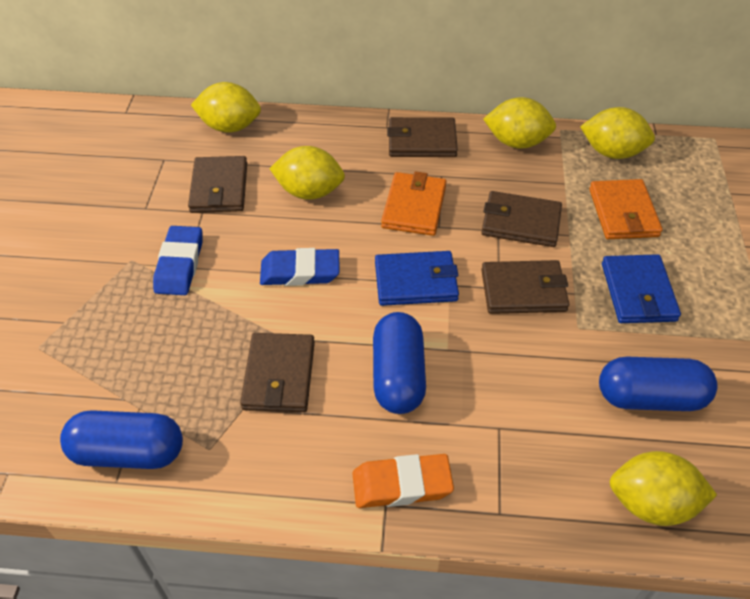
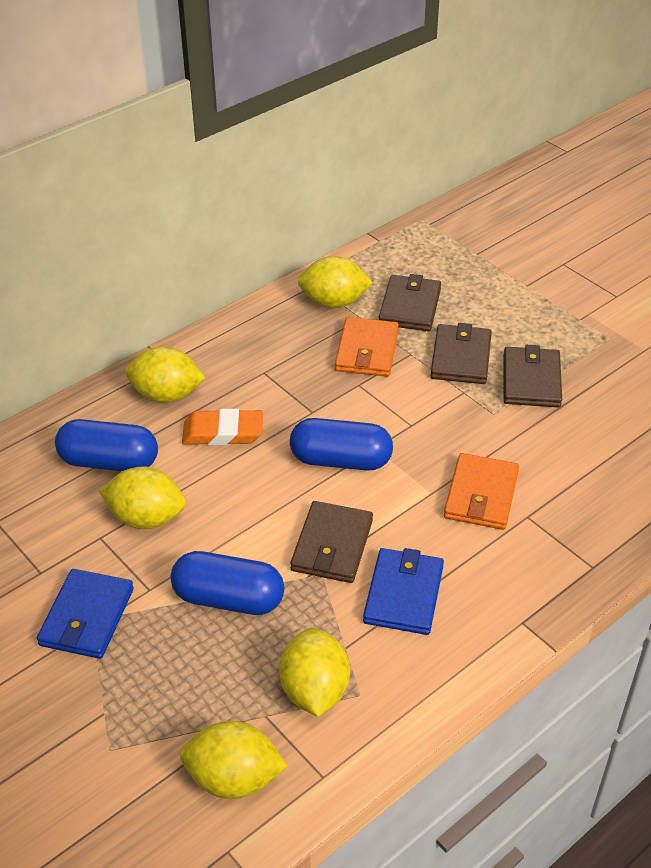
blue eraser: 2 -> 0
brown wallet: 5 -> 4

